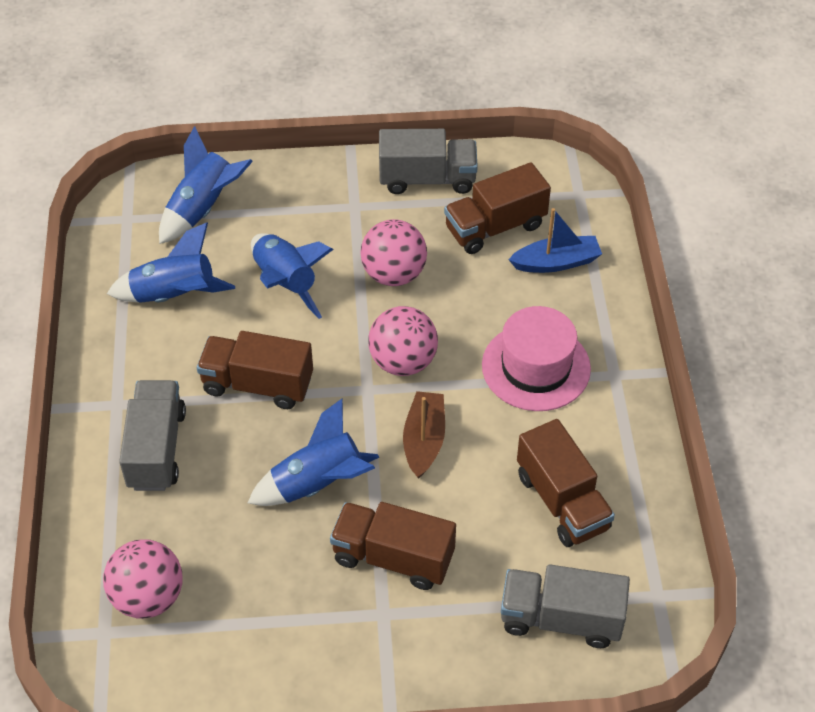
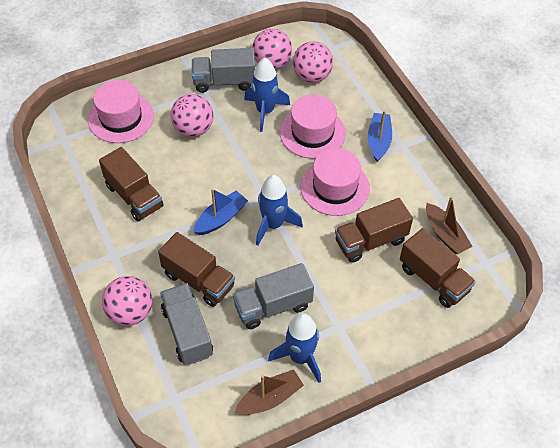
blue boat: 1 -> 2
blue rocket: 4 -> 3
brown boat: 1 -> 2
pink ball: 3 -> 4
pink hat: 1 -> 3

